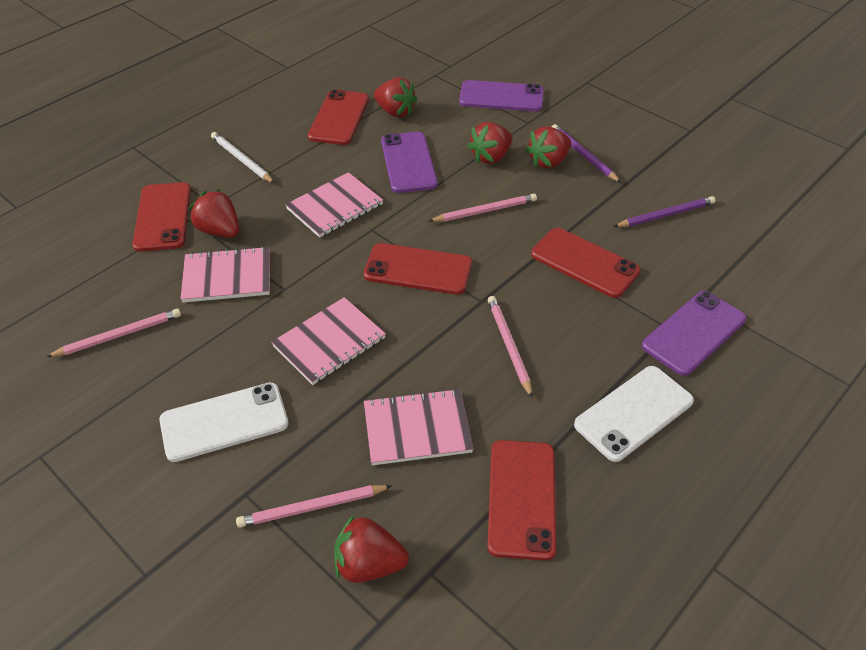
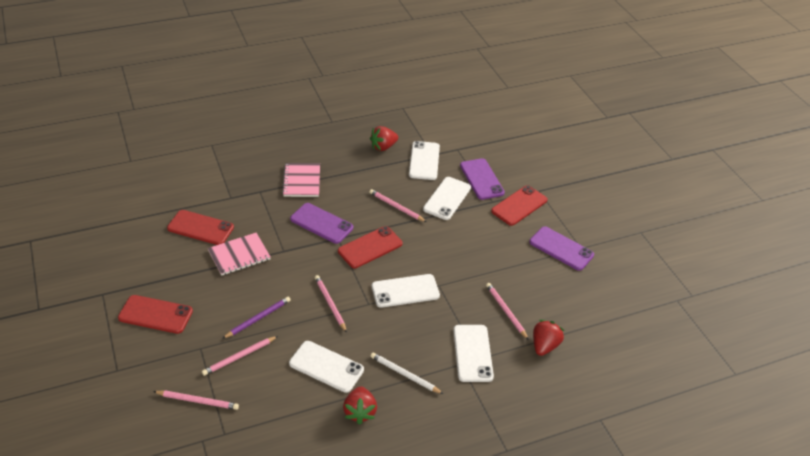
pink notebook: 4 -> 2
pink pencil: 4 -> 5
purple pencil: 2 -> 1
red phone: 5 -> 4
red strawberry: 5 -> 3
white phone: 2 -> 5

